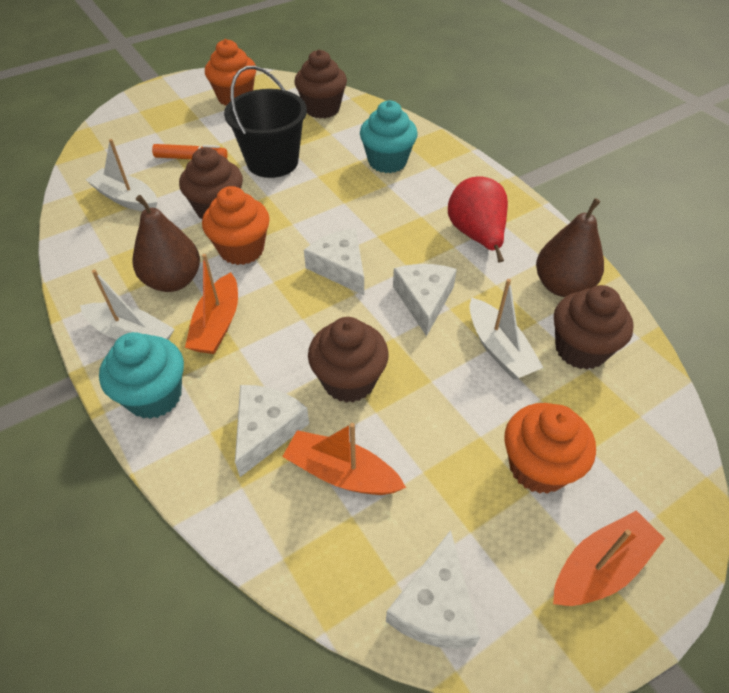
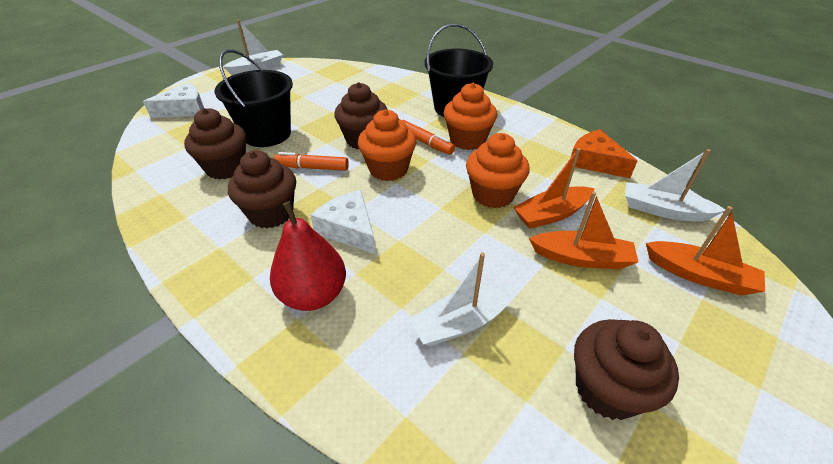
black bucket: 1 -> 2
brown pear: 2 -> 0
orange cheese: 0 -> 1
orange marker: 1 -> 2
turquoise cupcake: 2 -> 0
white cheese: 4 -> 2

